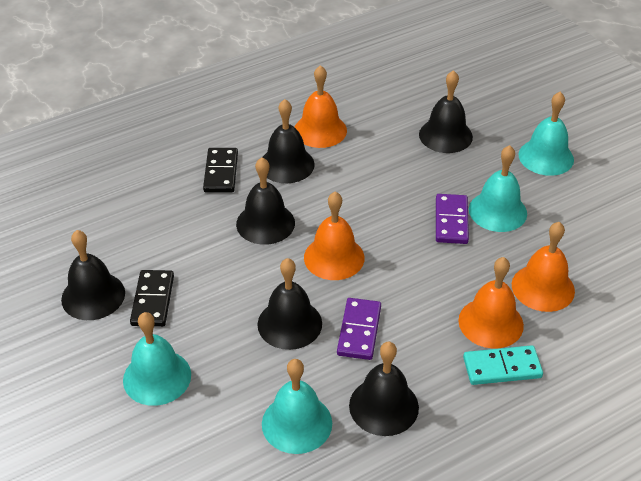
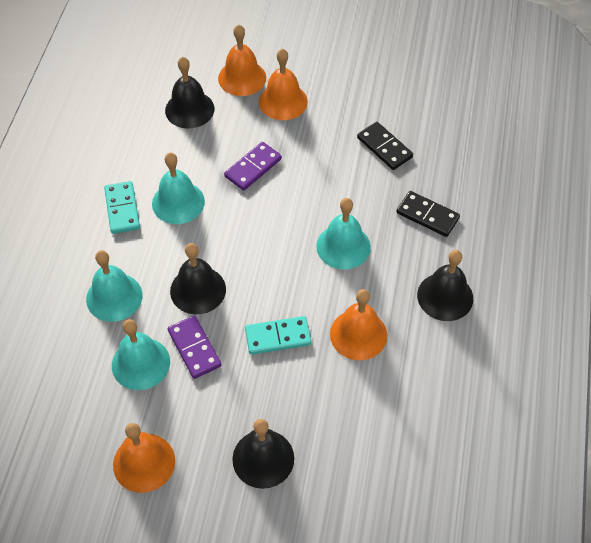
black bell: 6 -> 4
turquoise domino: 1 -> 2

